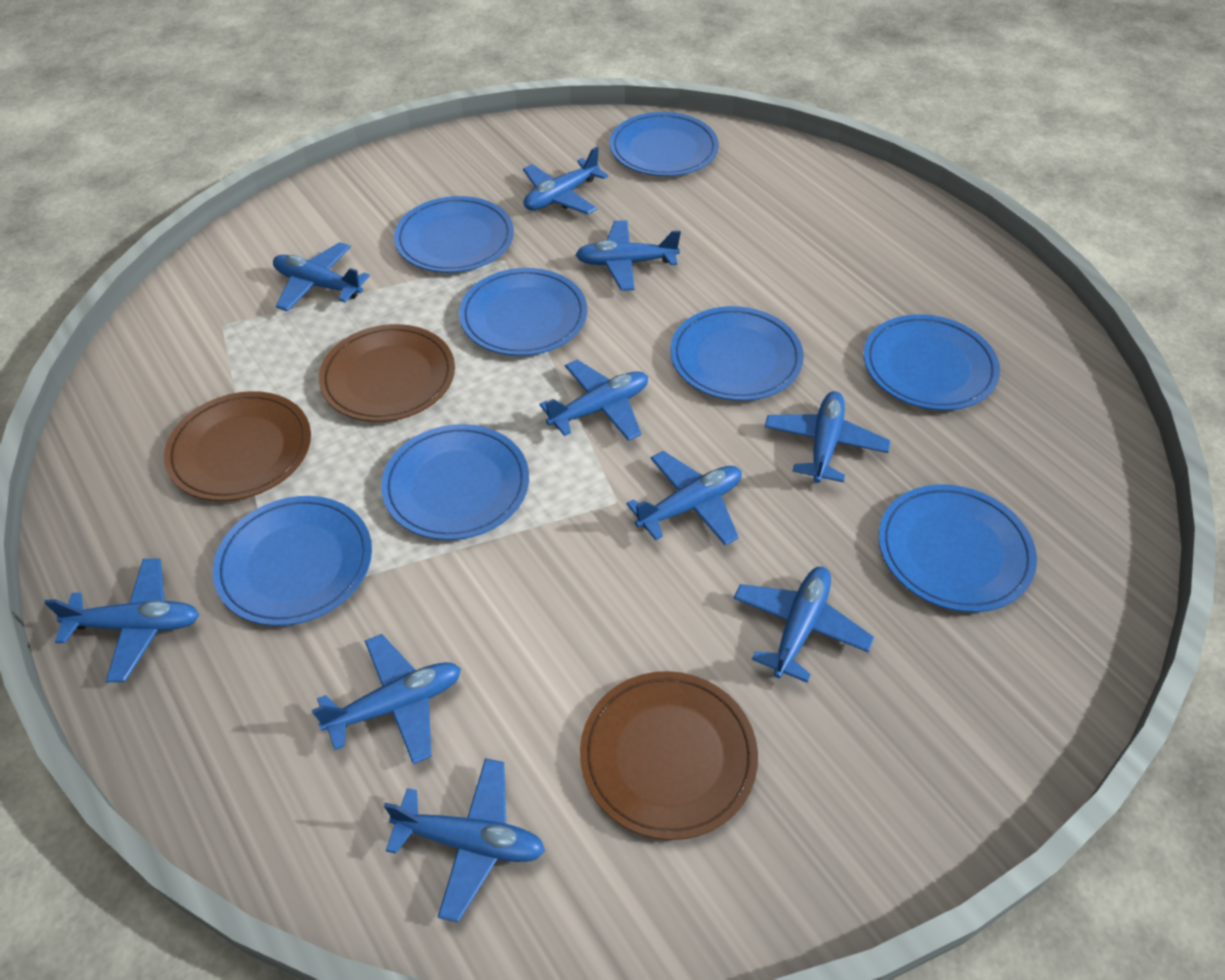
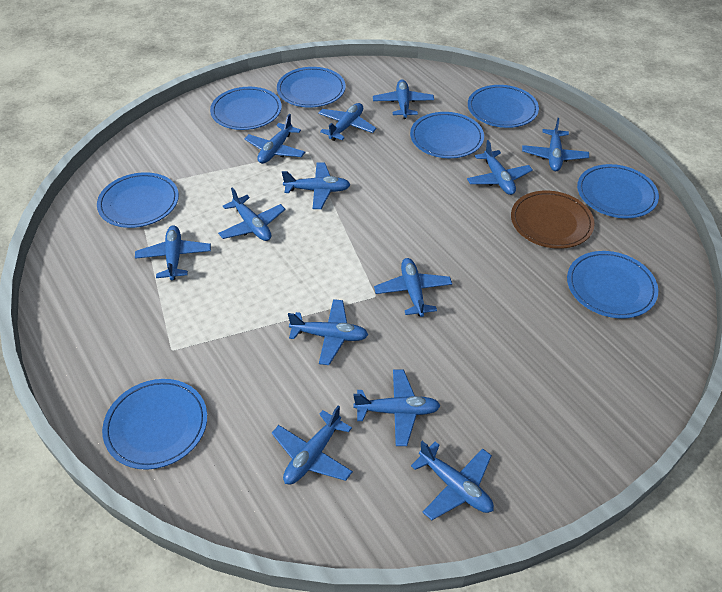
blue plane: 10 -> 13
brown plate: 3 -> 1

